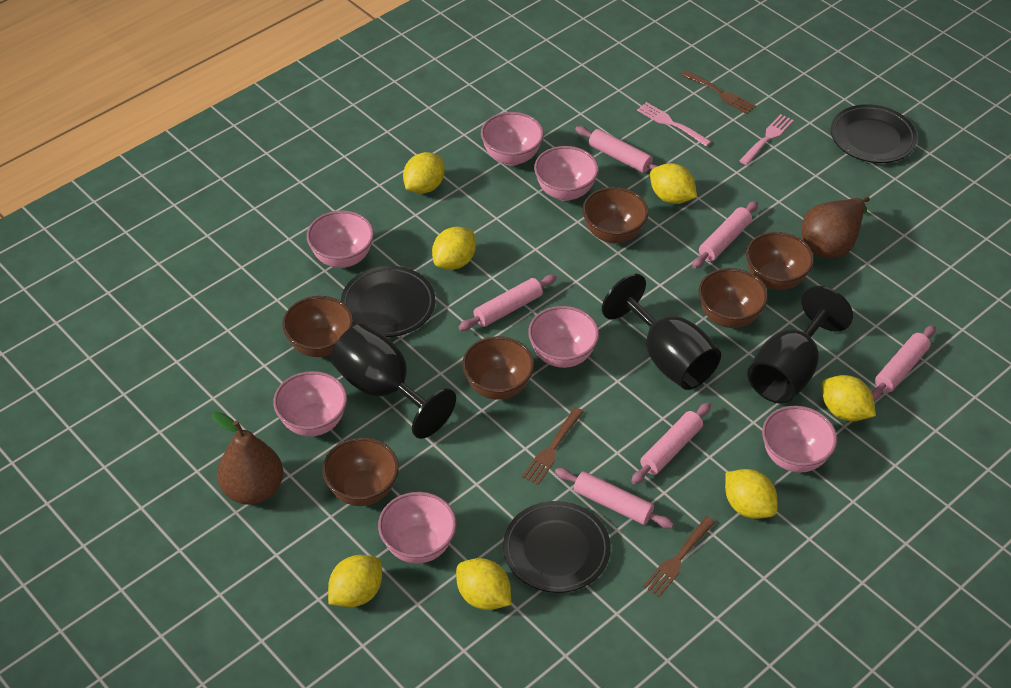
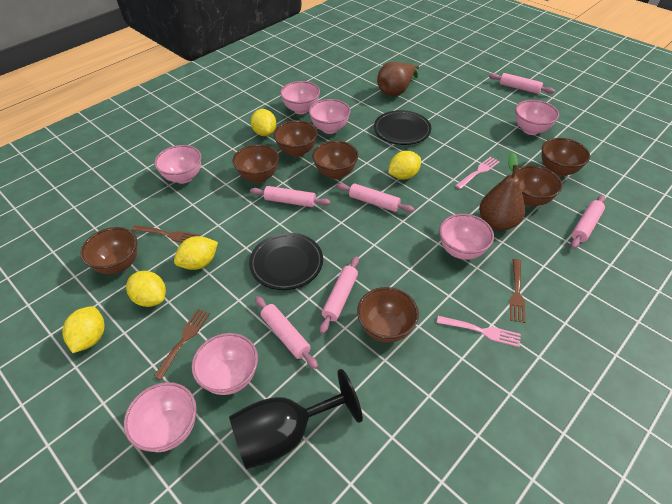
black goblet: 3 -> 1
black plate: 3 -> 2
brown bowl: 6 -> 7
yellow lemon: 7 -> 5

